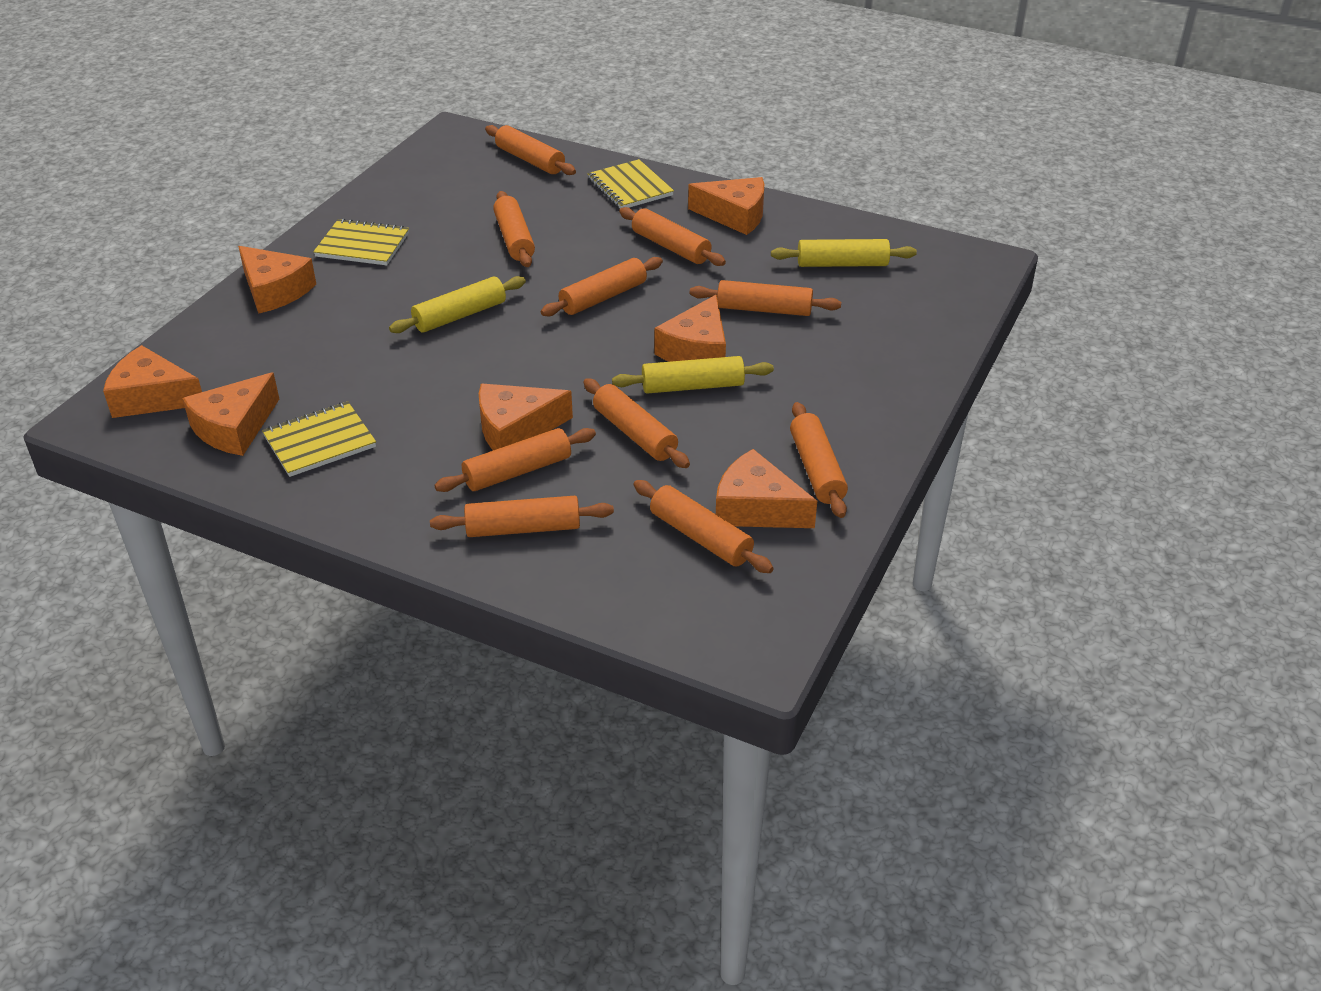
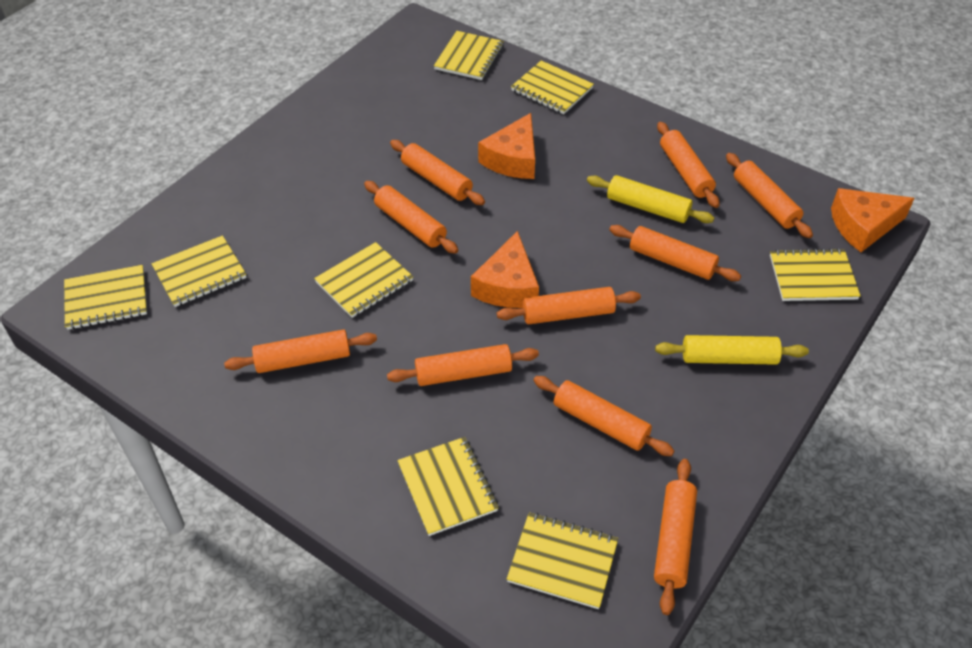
orange cheese: 7 -> 3
yellow notebook: 3 -> 8
yellow rolling pin: 3 -> 2

